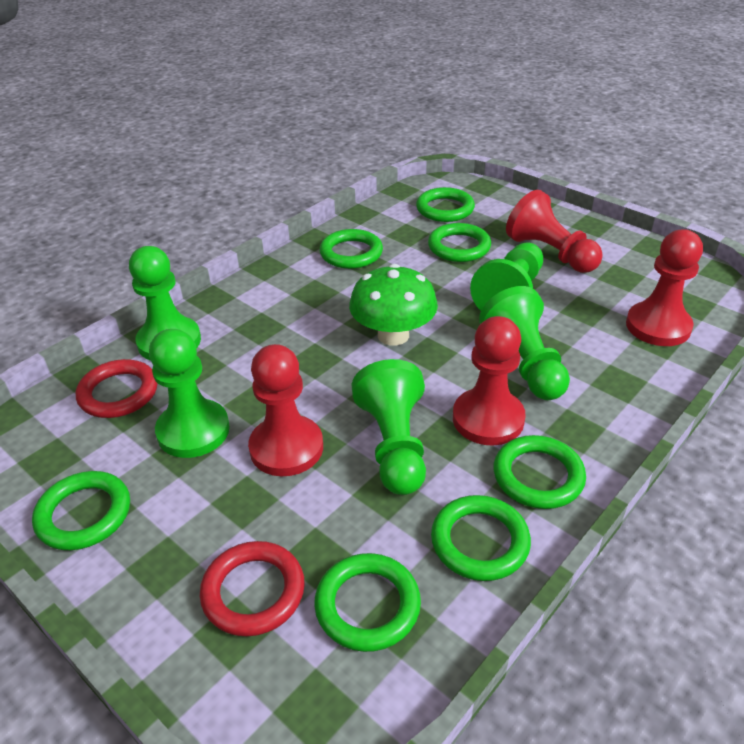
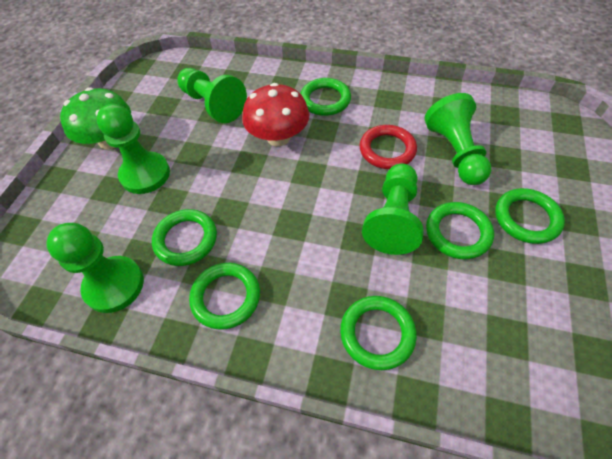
green ring: 7 -> 6
red mushroom: 0 -> 1
red pawn: 4 -> 0
red ring: 2 -> 1

